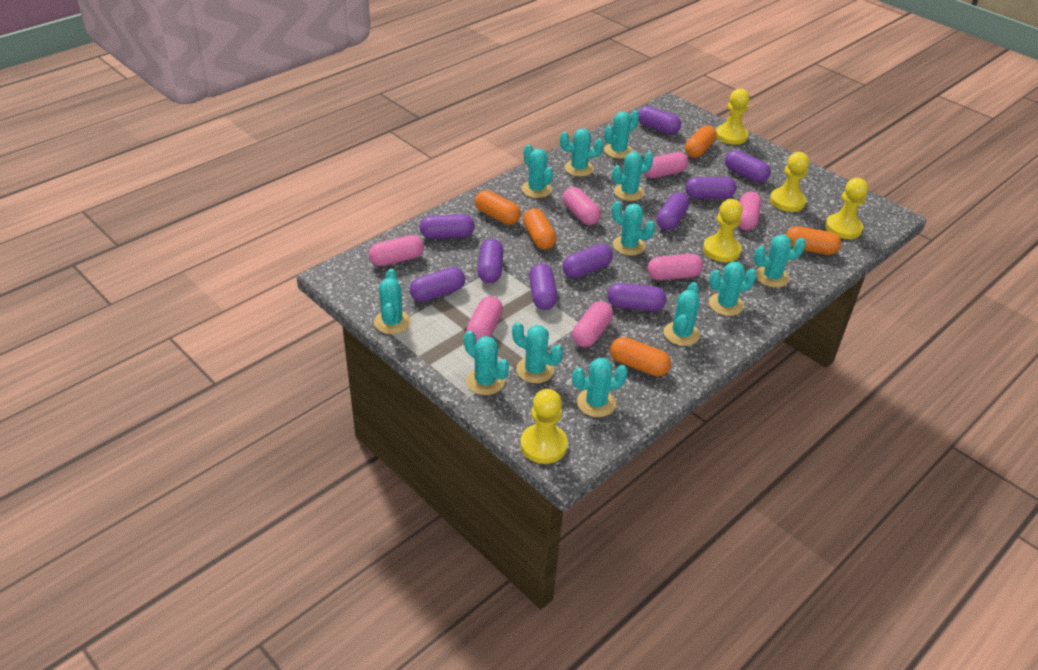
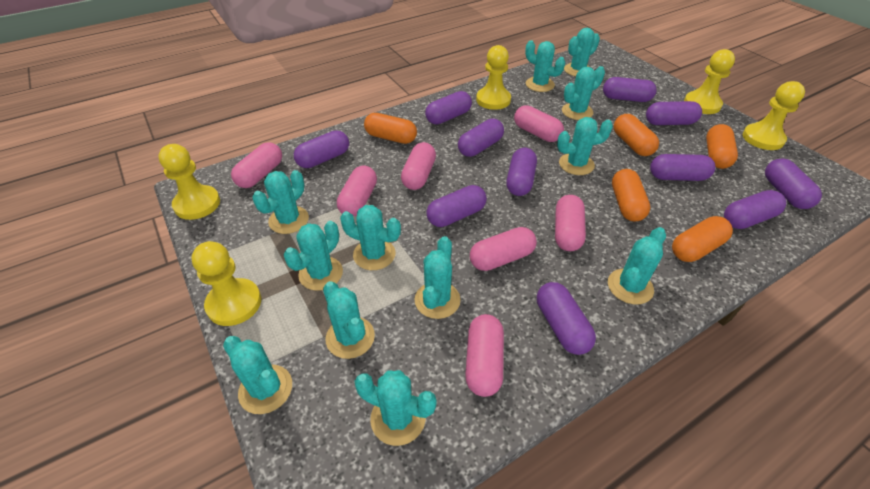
purple capsule: 10 -> 11

